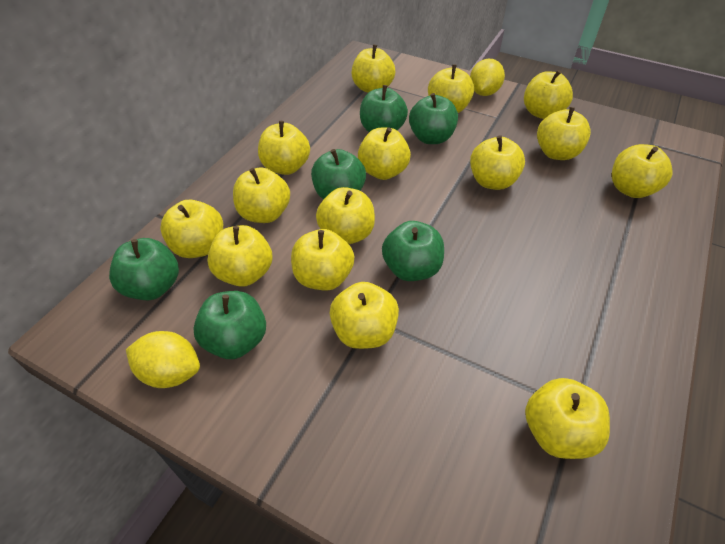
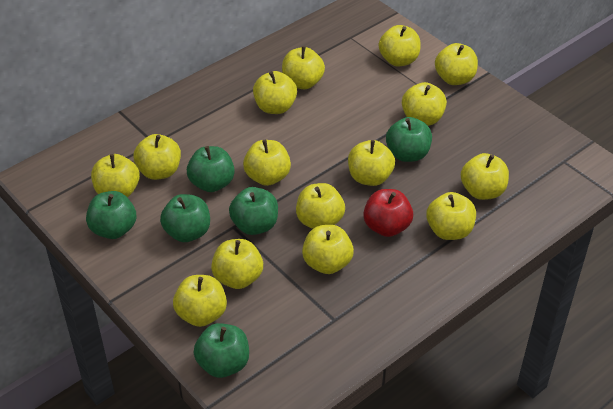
red apple: 0 -> 1
yellow lemon: 2 -> 0

